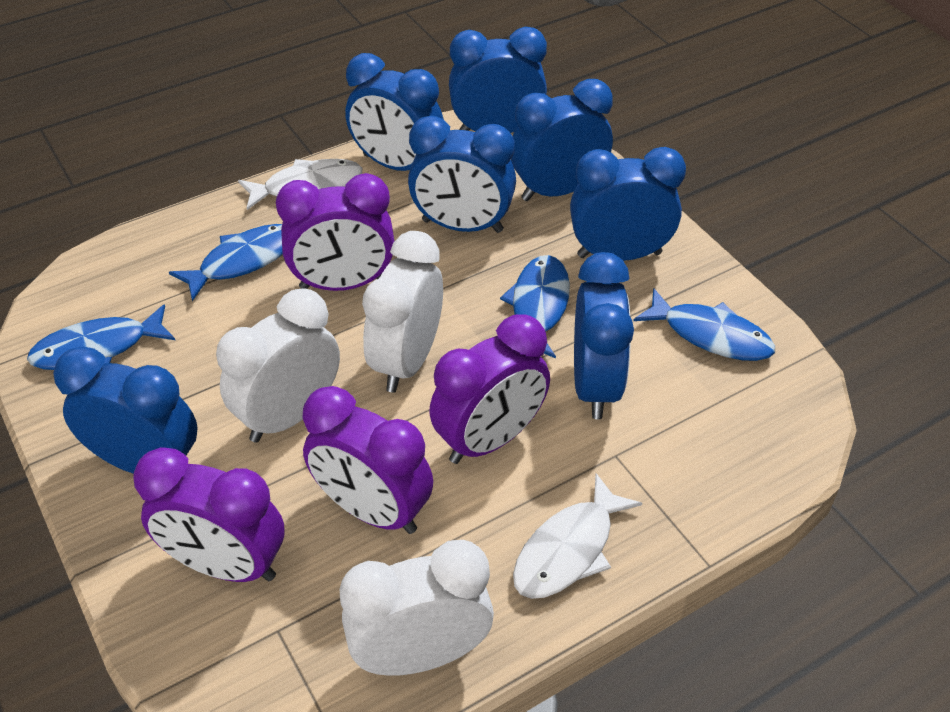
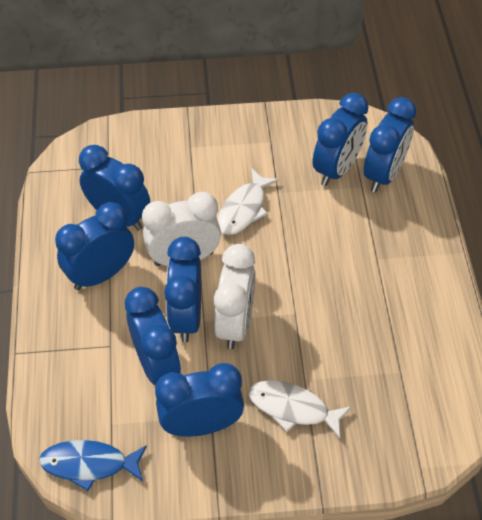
blue fish: 4 -> 1
purple clock: 4 -> 0
white clock: 3 -> 2

